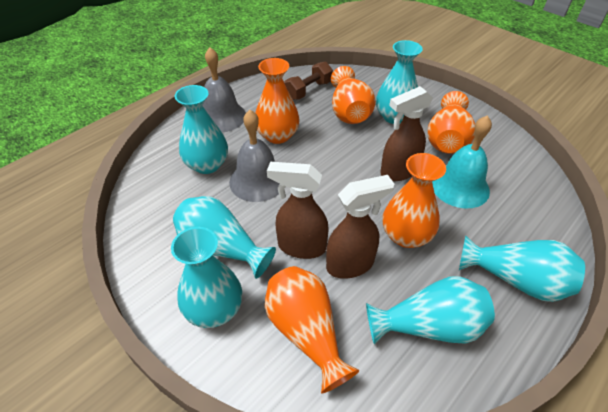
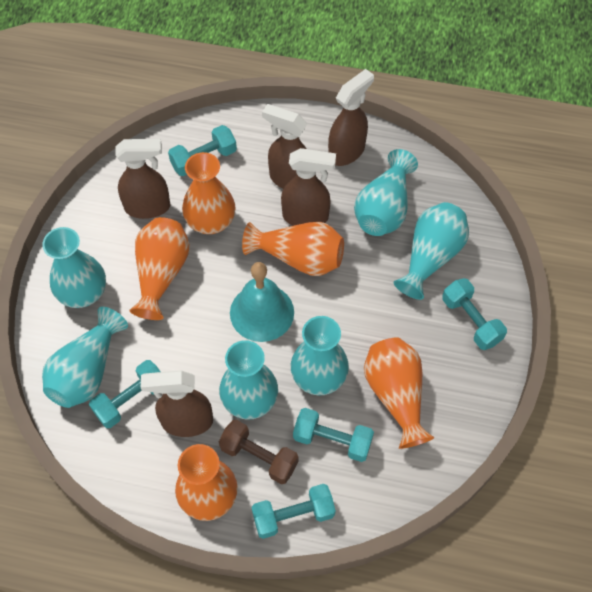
brown spray bottle: 3 -> 5
grey bell: 2 -> 0
turquoise dumbbell: 0 -> 5

